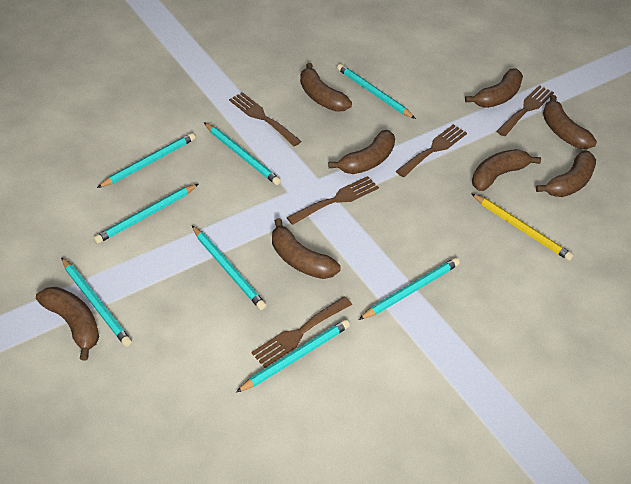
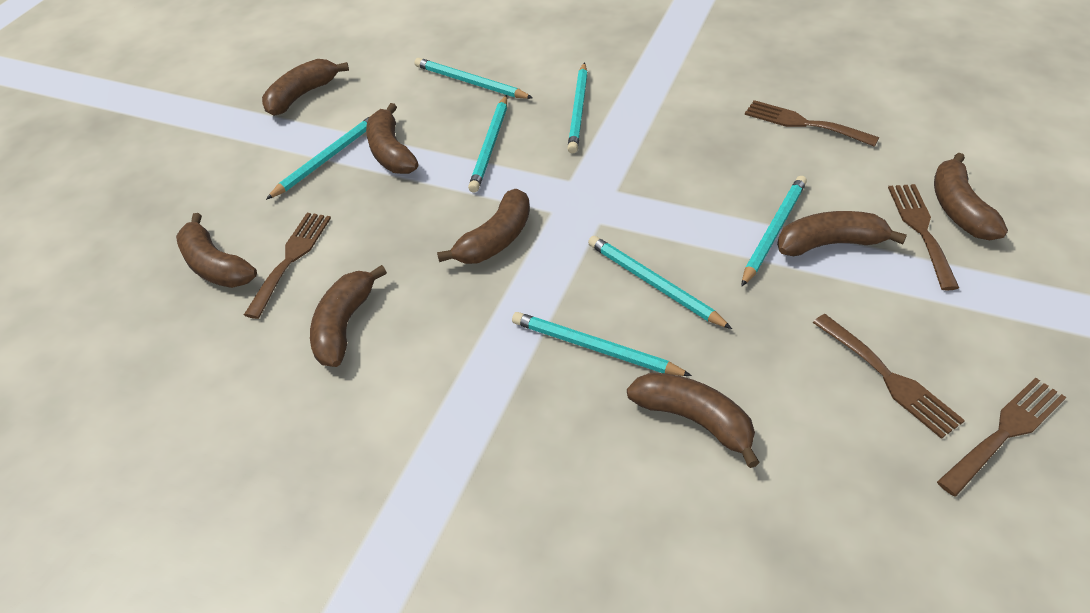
turquoise pencil: 8 -> 7
yellow pencil: 1 -> 0

